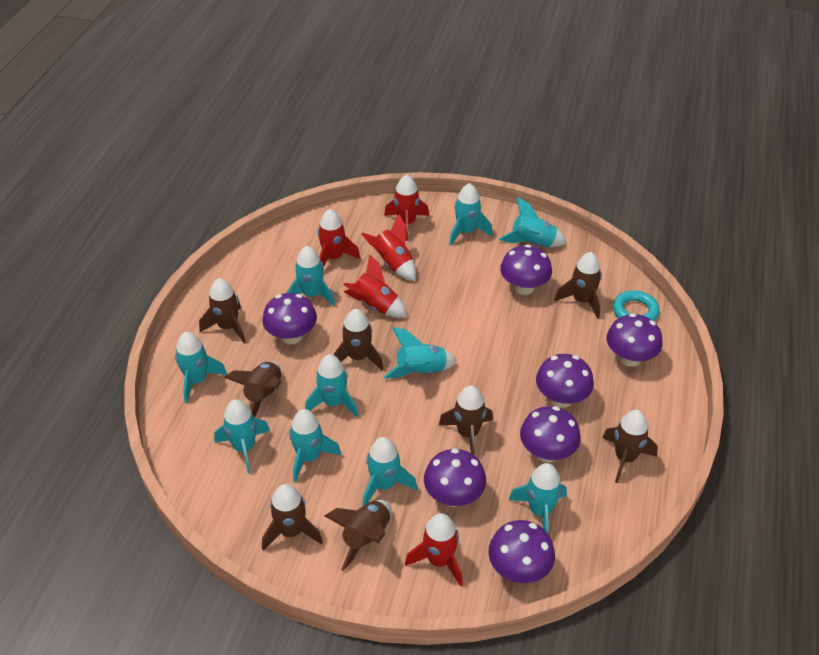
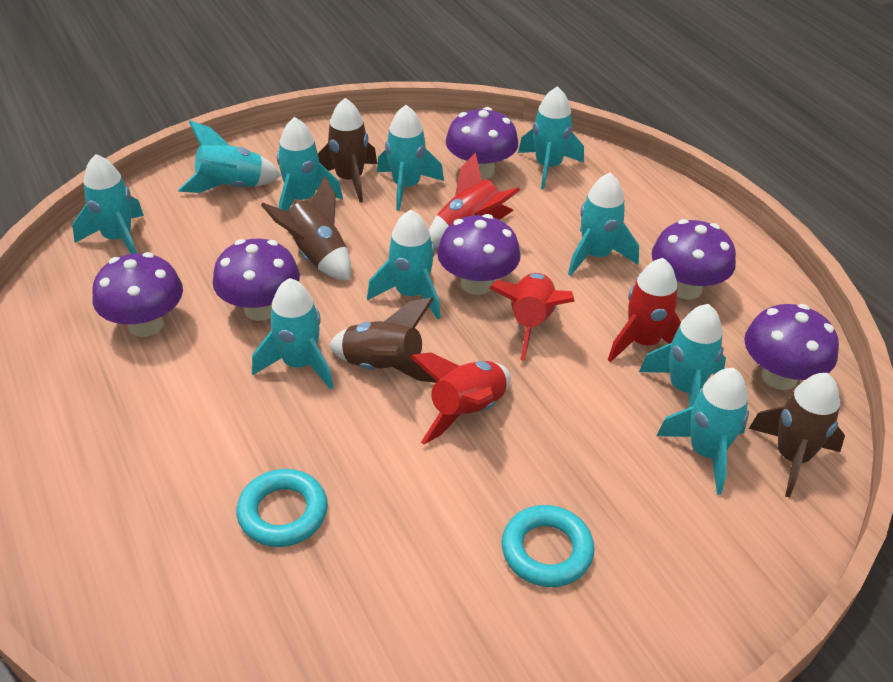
brown rocket: 8 -> 4
purple mushroom: 7 -> 6
red rocket: 5 -> 4
turquoise ring: 1 -> 2

